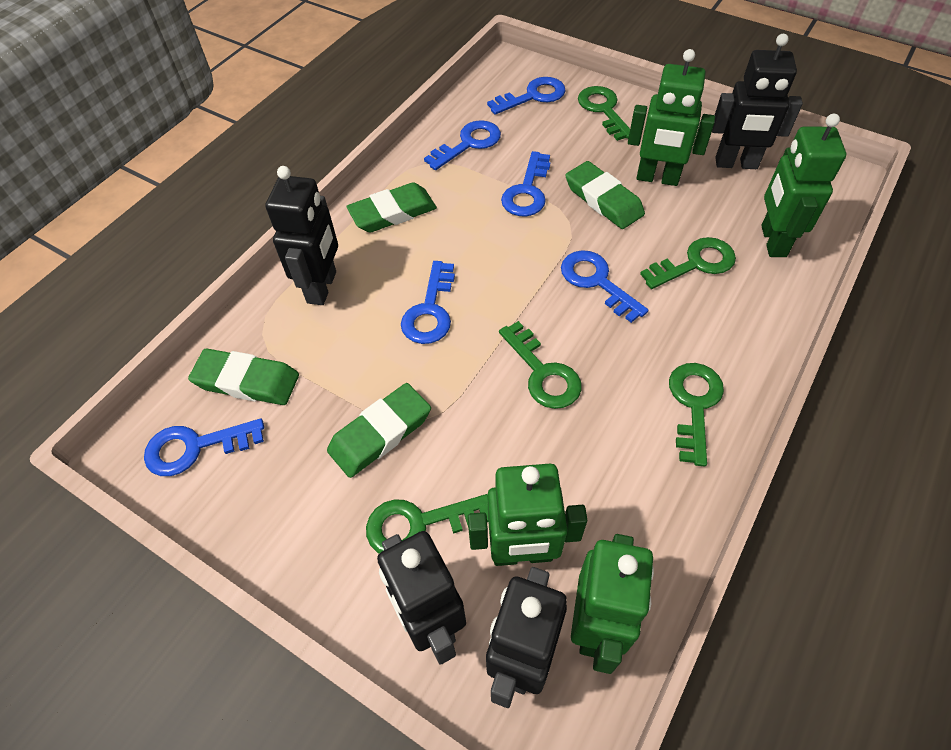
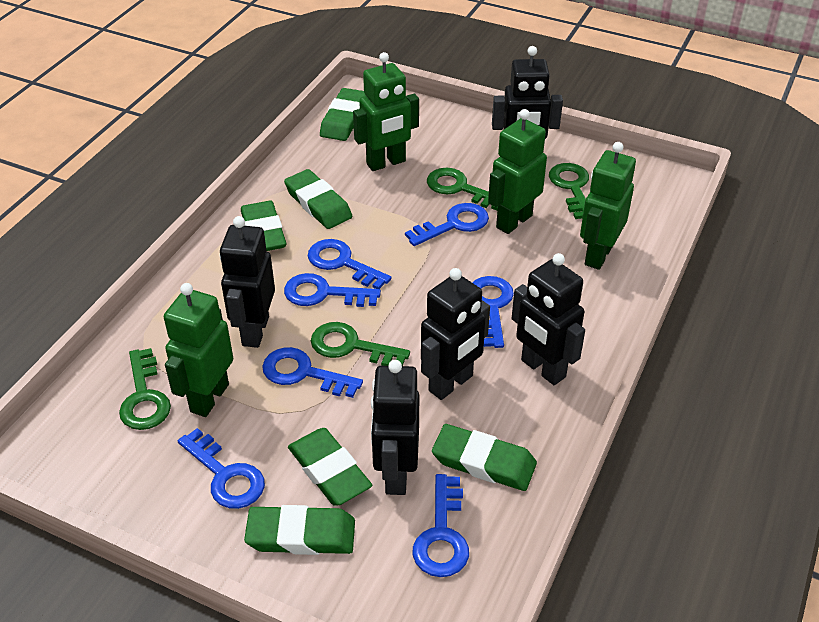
black robot: 4 -> 5
blue key: 6 -> 7
green eraser: 4 -> 6
green key: 5 -> 4

